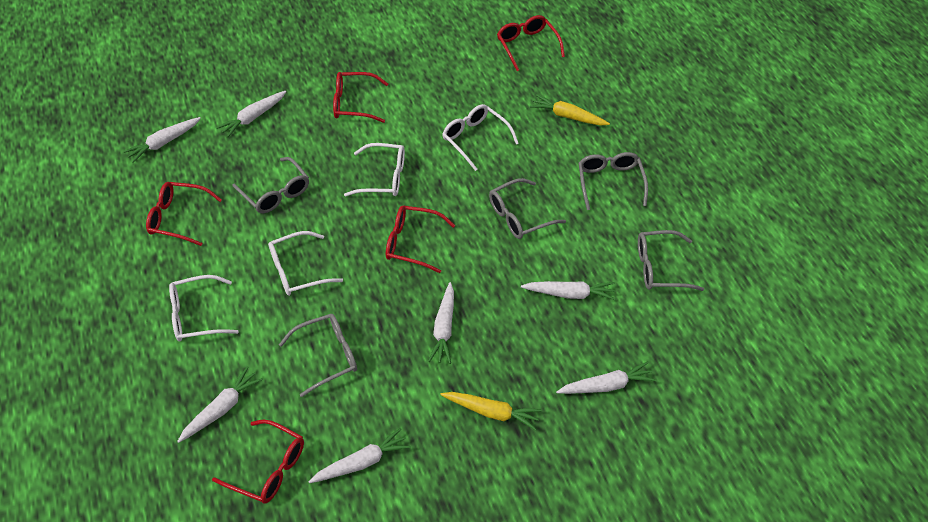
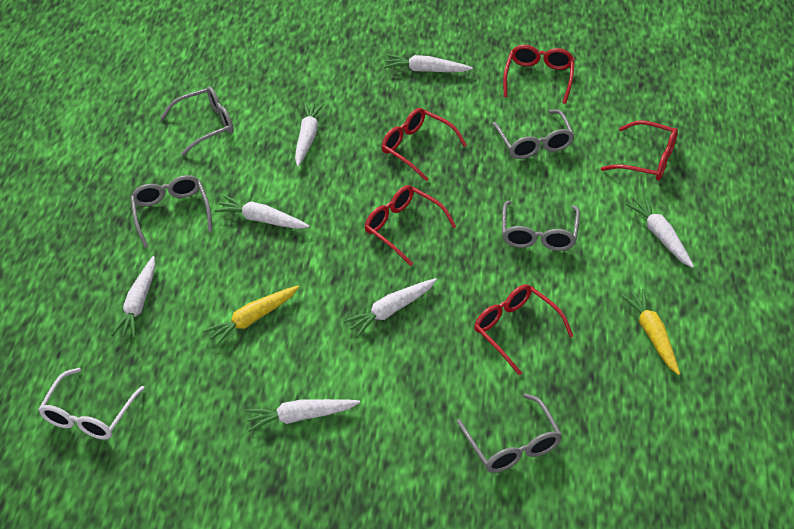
white glasses: 4 -> 1

